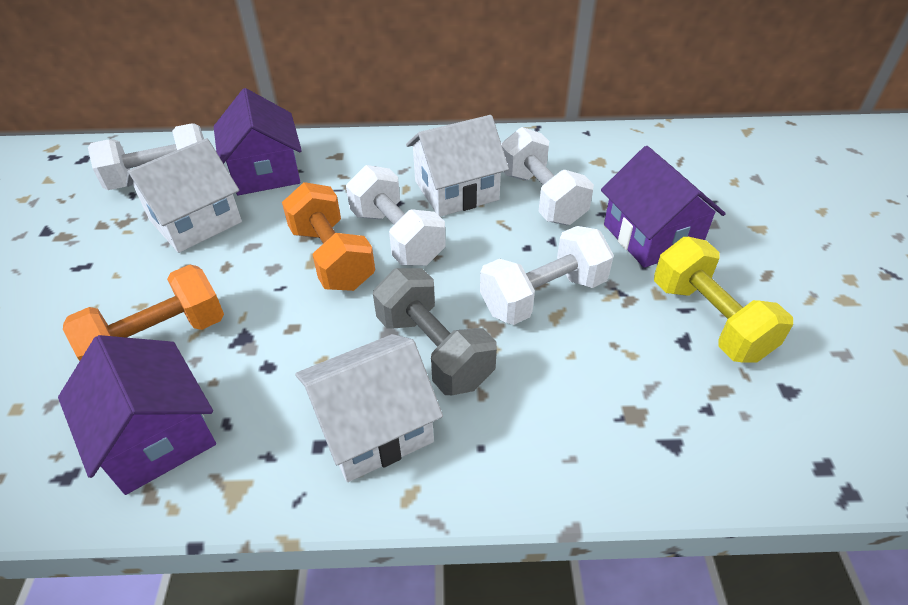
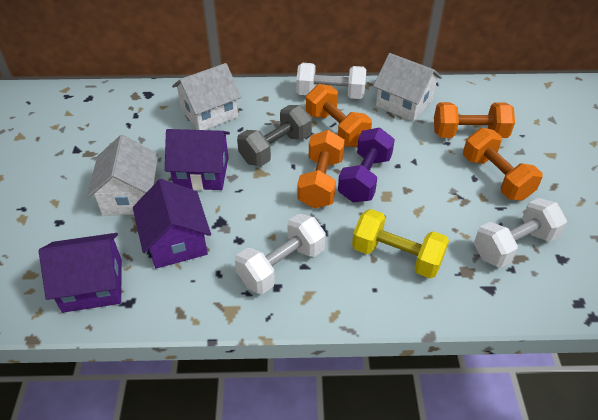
orange dumbbell: 2 -> 4
purple dumbbell: 0 -> 1
white dumbbell: 4 -> 3

